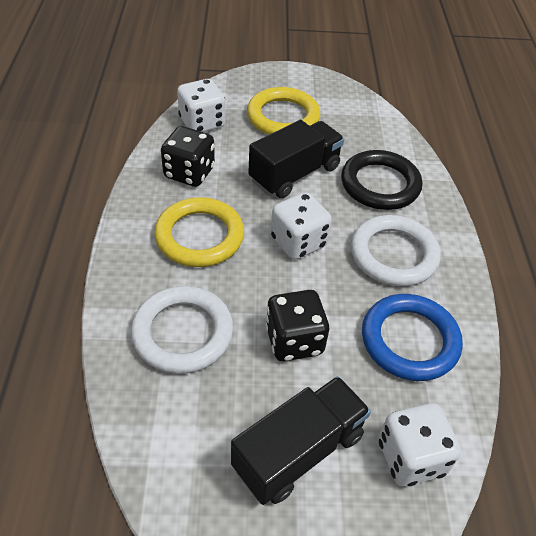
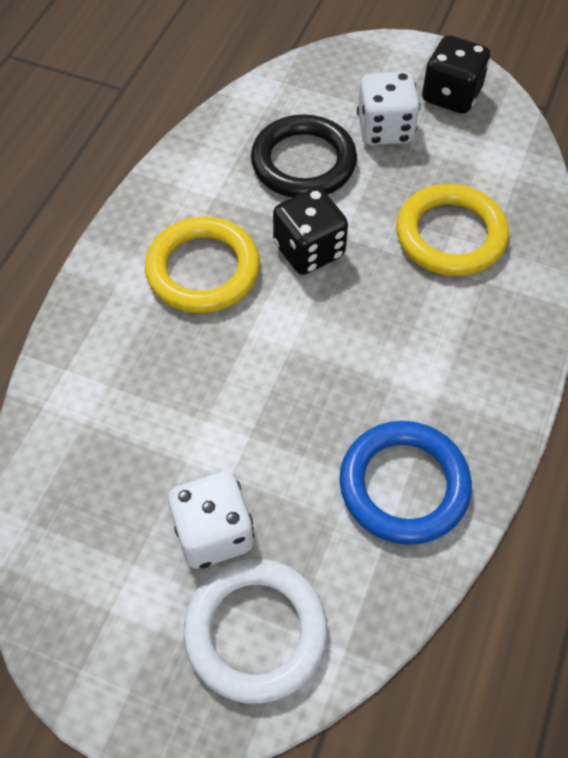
black truck: 2 -> 0
white dice: 3 -> 2
white ring: 2 -> 1

